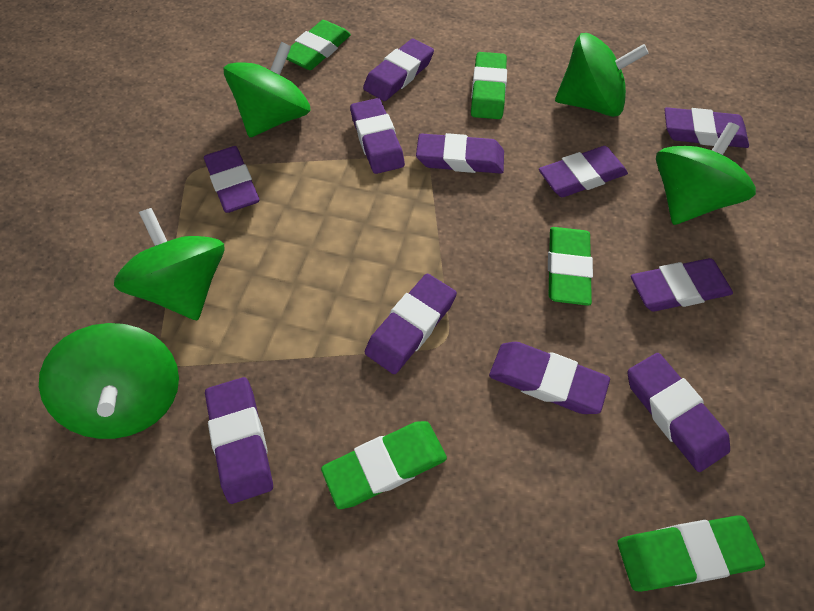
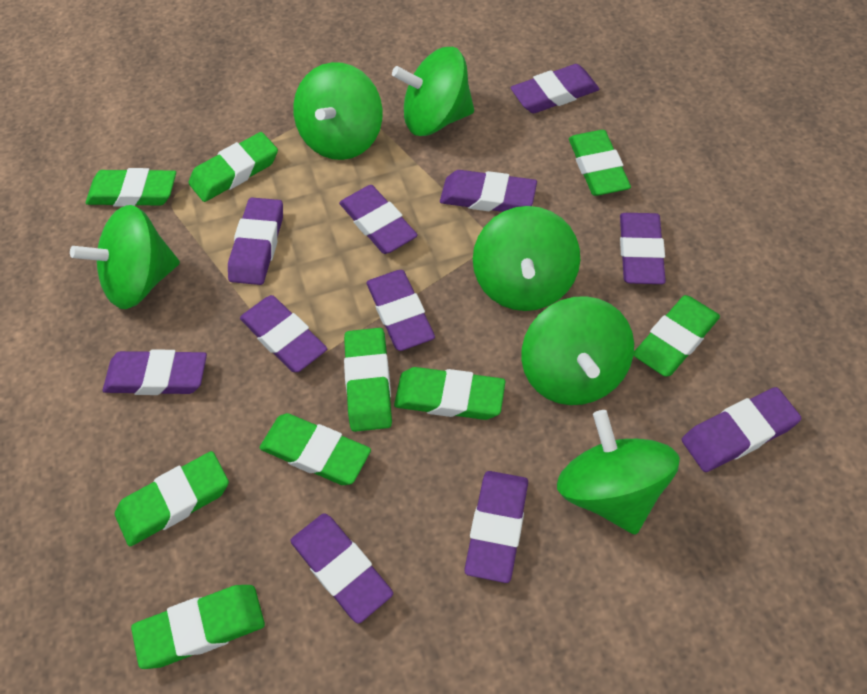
green eraser: 5 -> 9
green spinning top: 5 -> 6

